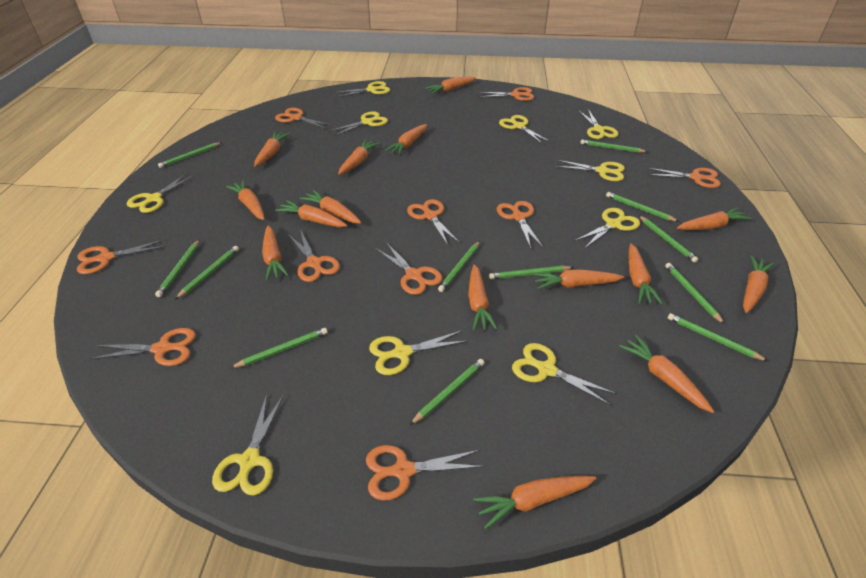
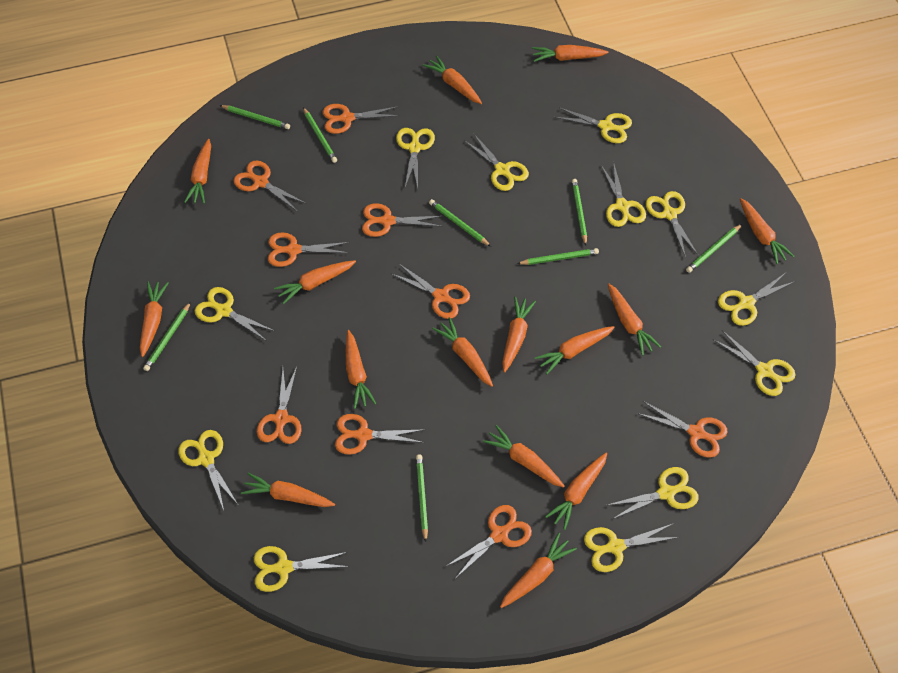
green pencil: 12 -> 8
orange scissors: 10 -> 9
yellow scissors: 10 -> 12

